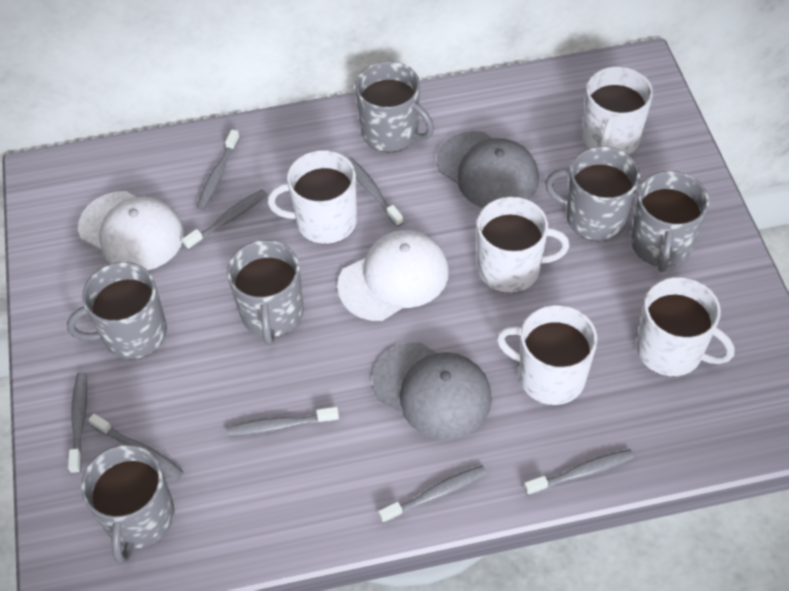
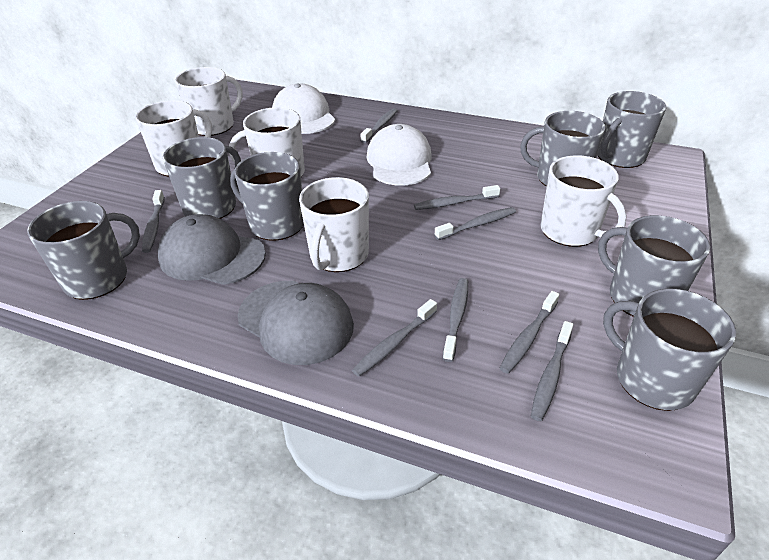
grey mug: 6 -> 7

